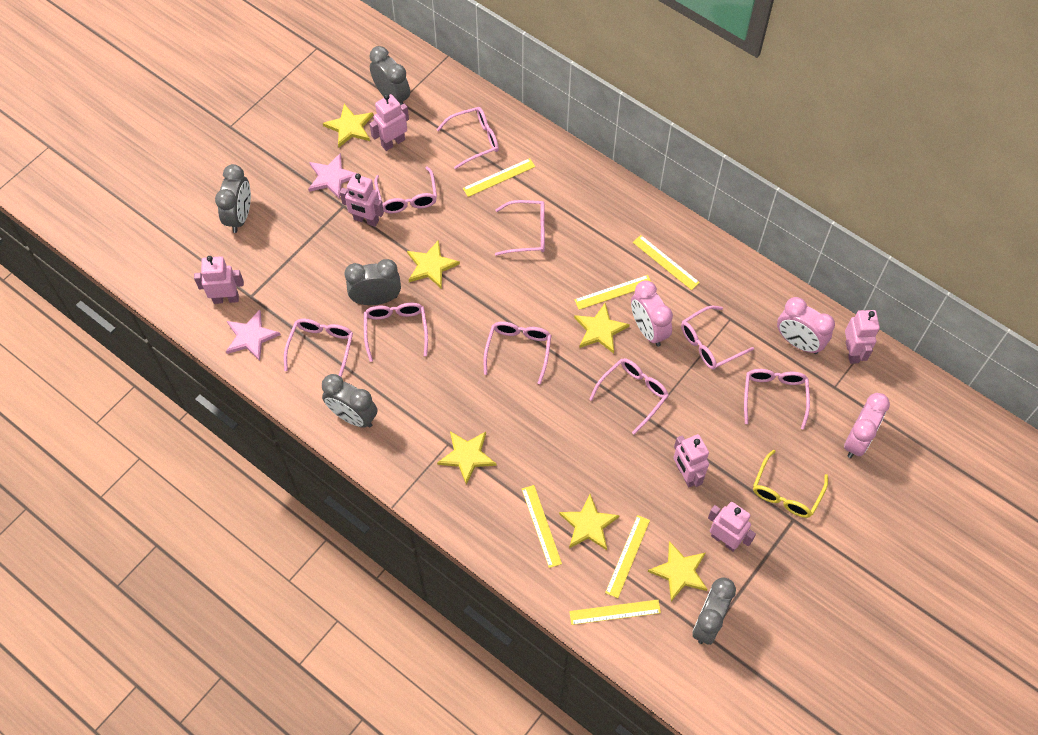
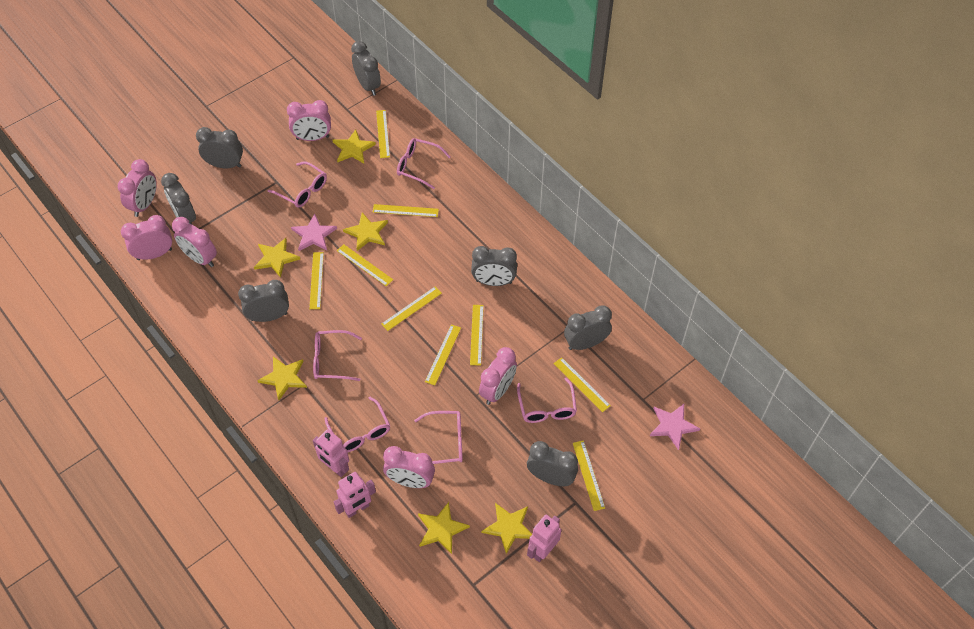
grey clock: 5 -> 7
pink clock: 3 -> 6
pink glasses: 9 -> 6
pink robot: 6 -> 3
yellow glasses: 1 -> 0
yellow ruler: 6 -> 9

